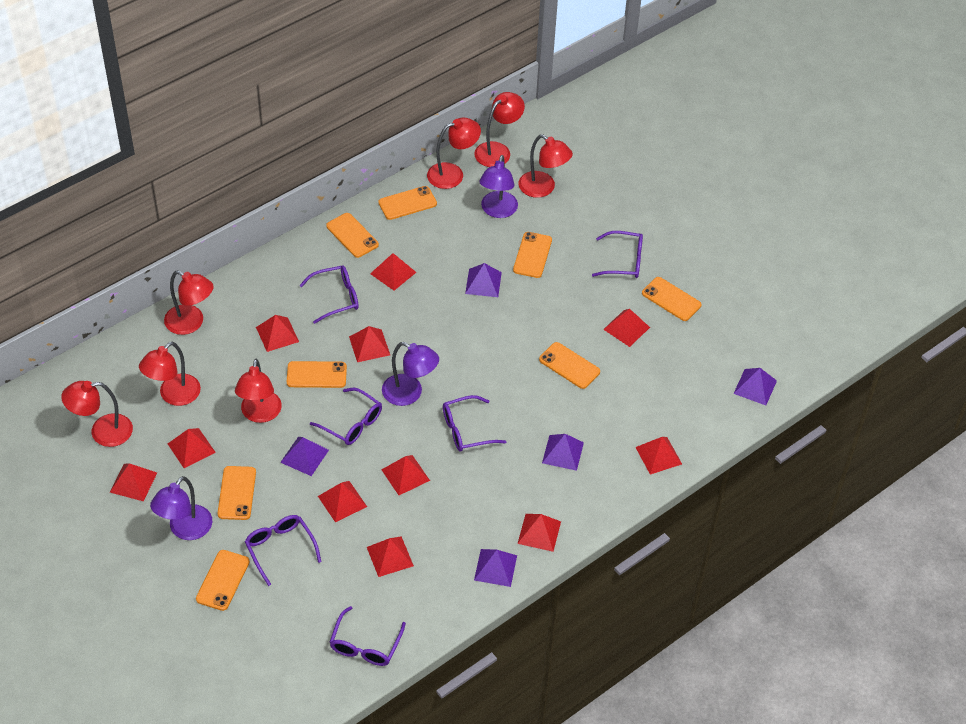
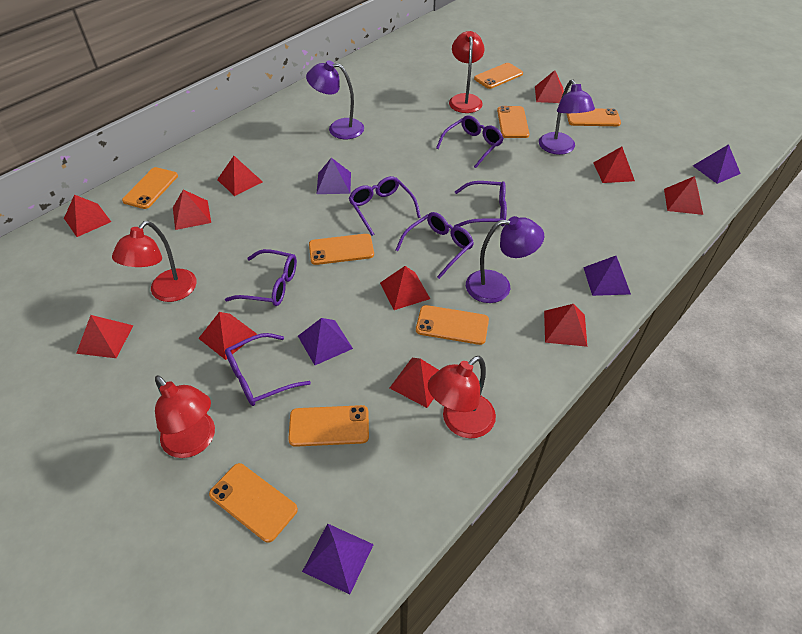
red lamp: 7 -> 4

